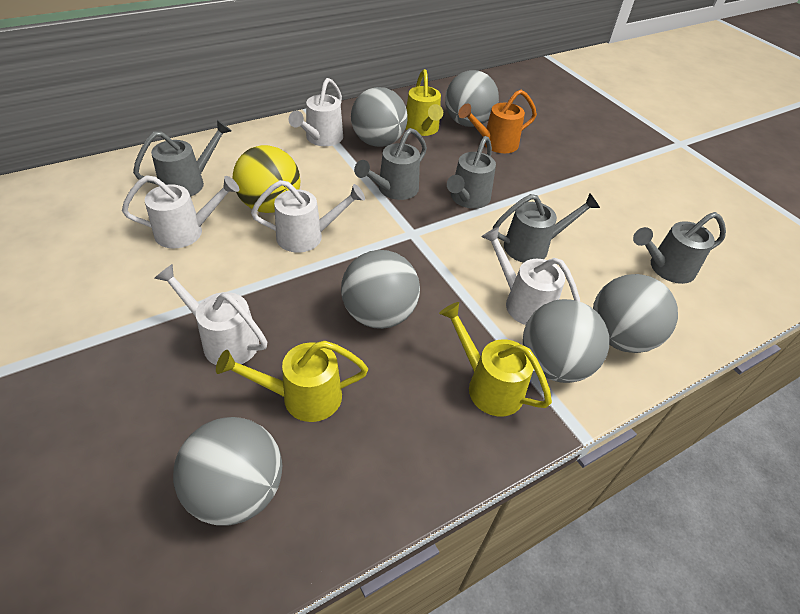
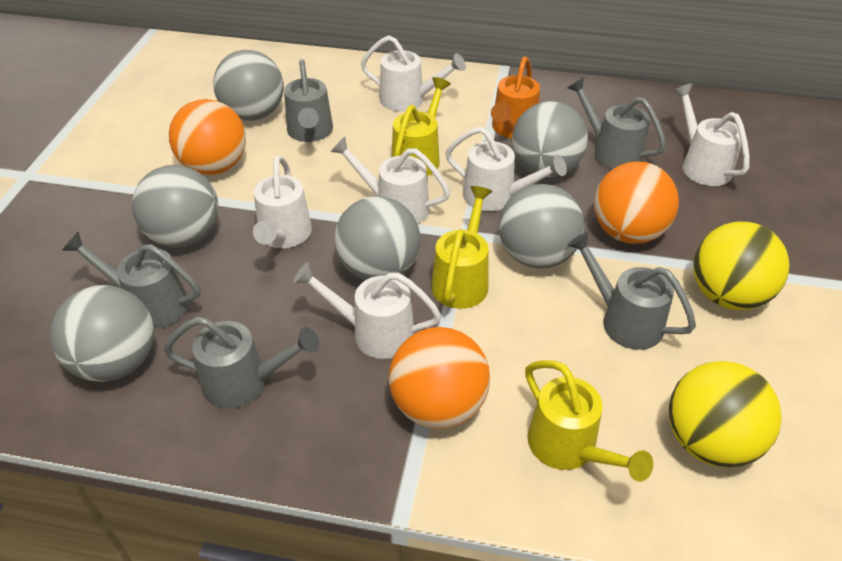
orange ball: 0 -> 3
white watering can: 5 -> 6
yellow ball: 1 -> 2

